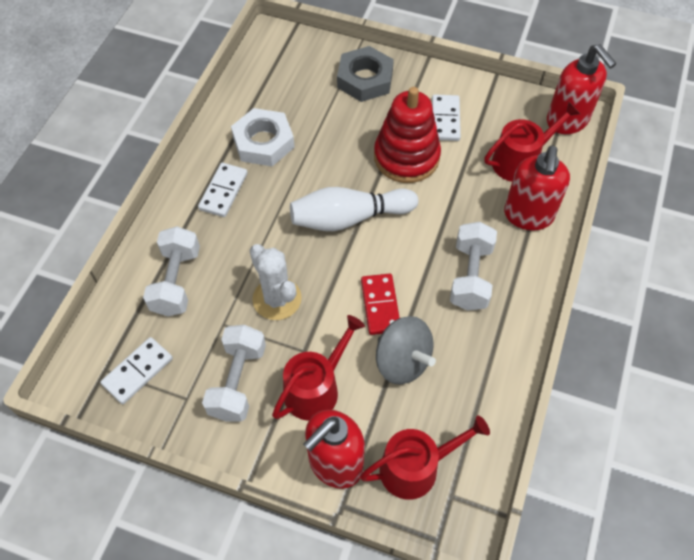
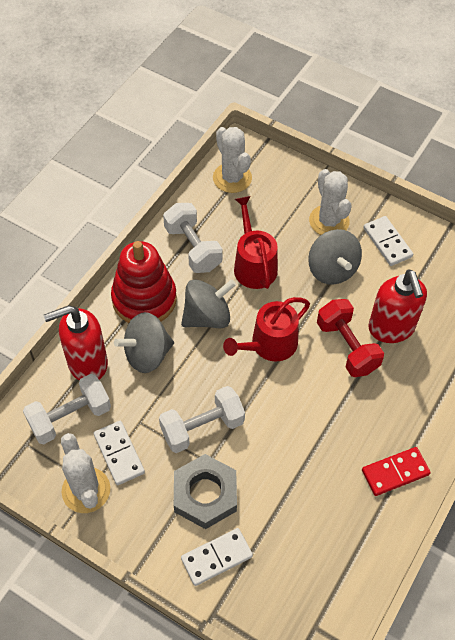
grey spinning top: 1 -> 3
red dumbbell: 0 -> 1
red soap dispenser: 3 -> 2
red watering can: 3 -> 2
white bowling pin: 1 -> 0
white cactus: 1 -> 3
white nut: 1 -> 0

